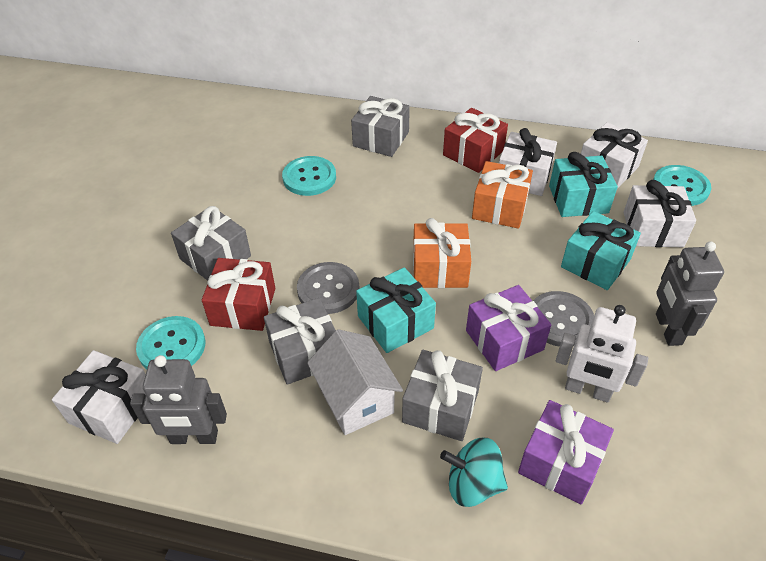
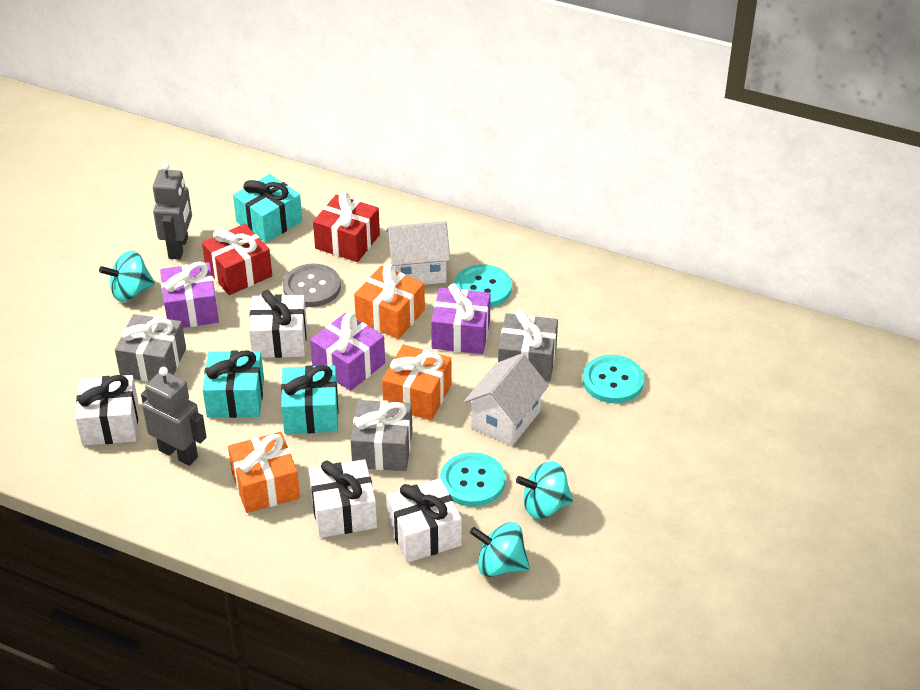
grey button: 2 -> 1
grey gift: 4 -> 3
orange gift: 2 -> 3
purple gift: 2 -> 3
turquoise spinning top: 1 -> 3
white house: 1 -> 2
white robot: 1 -> 0

